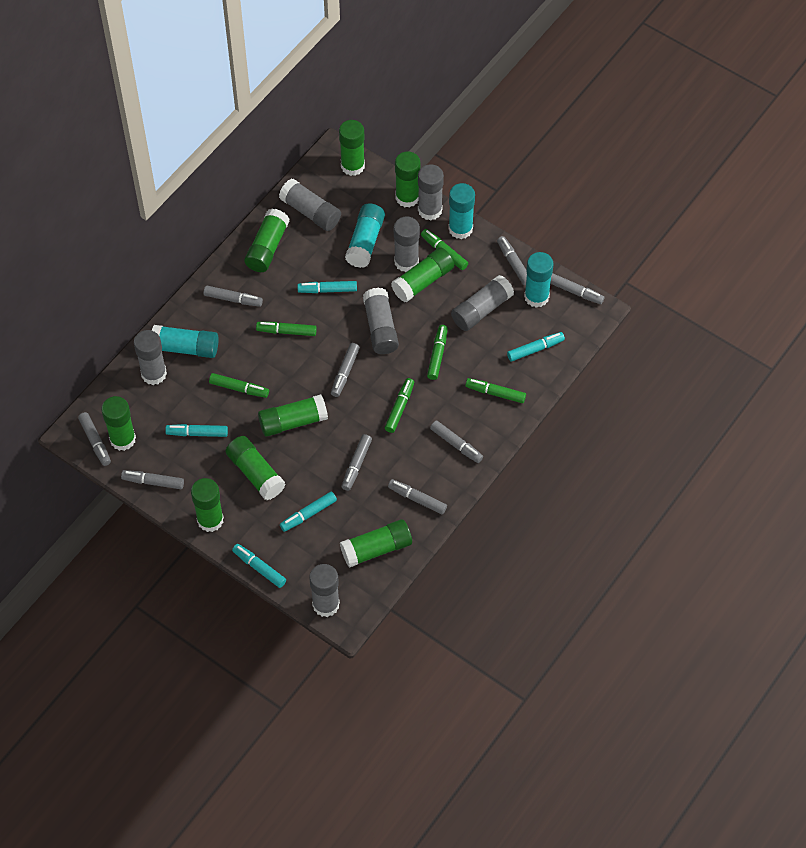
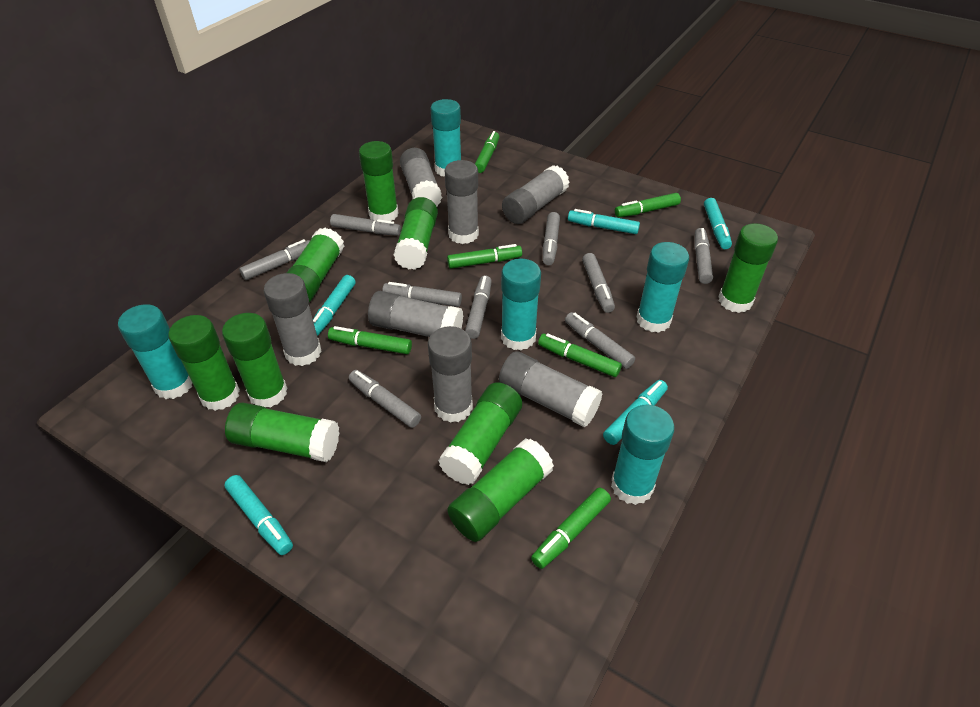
turquoise glue stick: 4 -> 5

